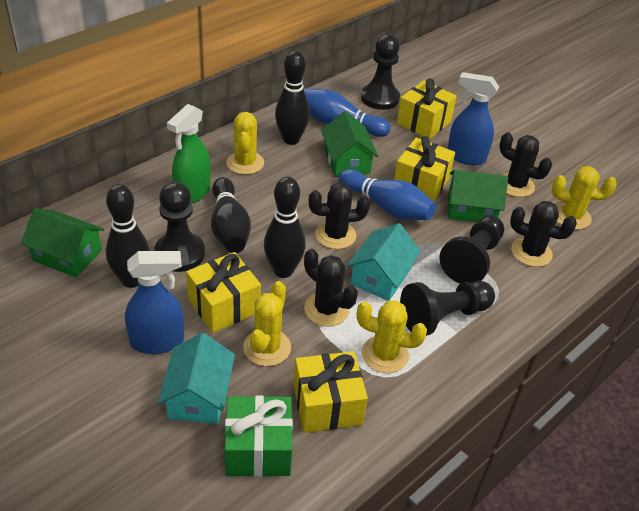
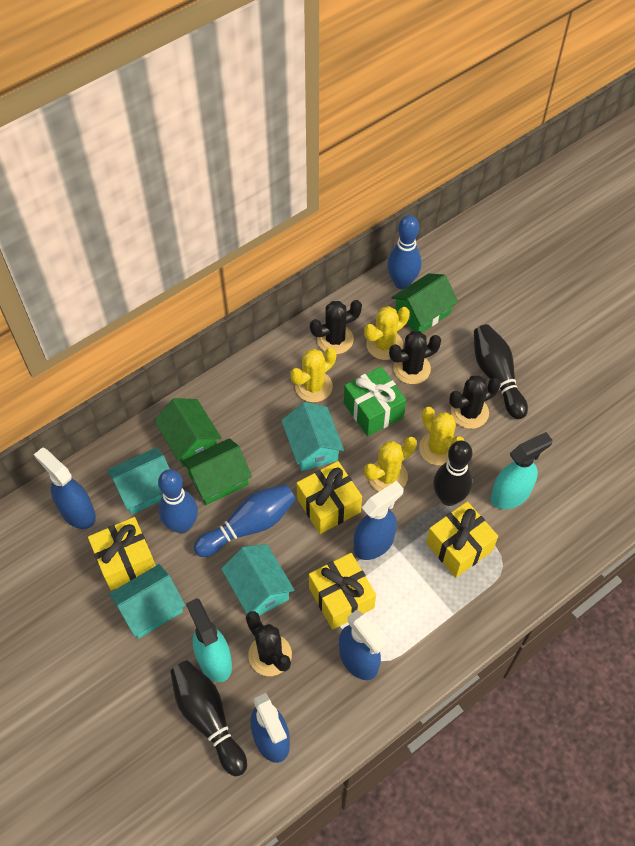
black bowling pin: 4 -> 3
black pawn: 4 -> 0
blue bowling pin: 2 -> 3
blue spray bottle: 2 -> 4
green spray bottle: 1 -> 0
turquoise house: 2 -> 4
turquoise spray bottle: 0 -> 2

